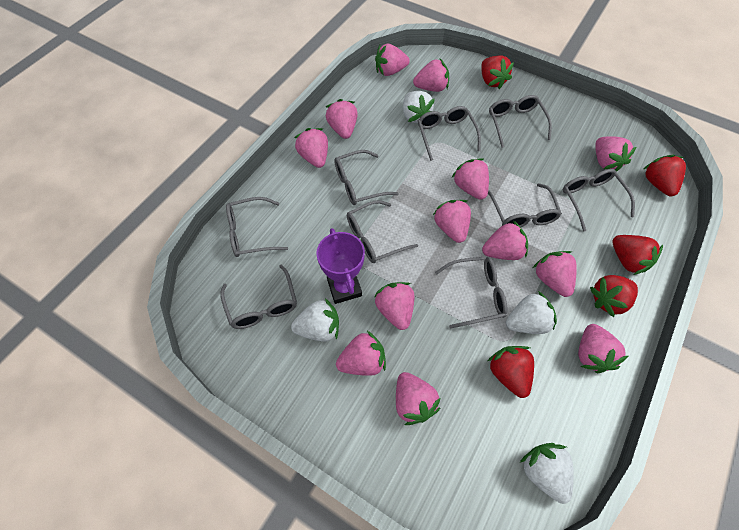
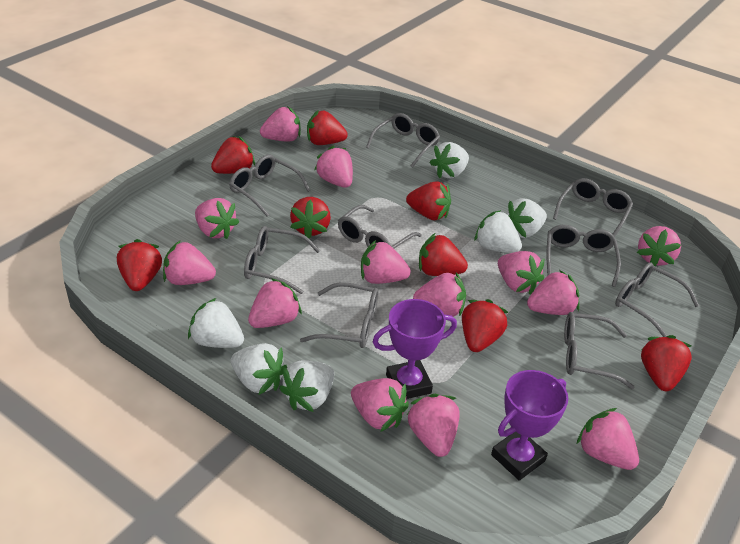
purple trophy: 1 -> 2
red strawberry: 5 -> 8
white strawberry: 4 -> 6

